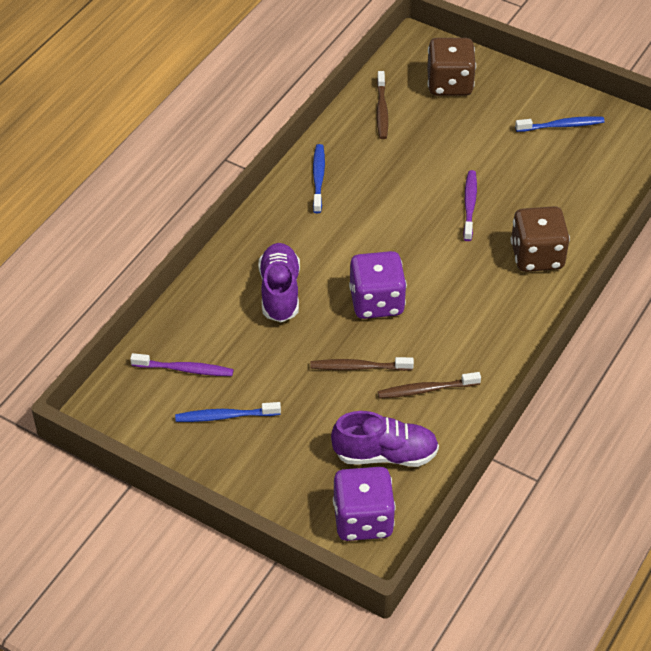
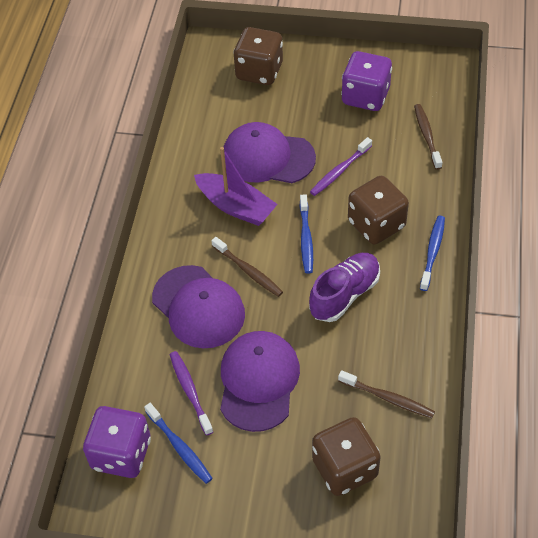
brown dice: 2 -> 3
purple boat: 0 -> 1
purple cap: 0 -> 3
purple shoe: 2 -> 1

